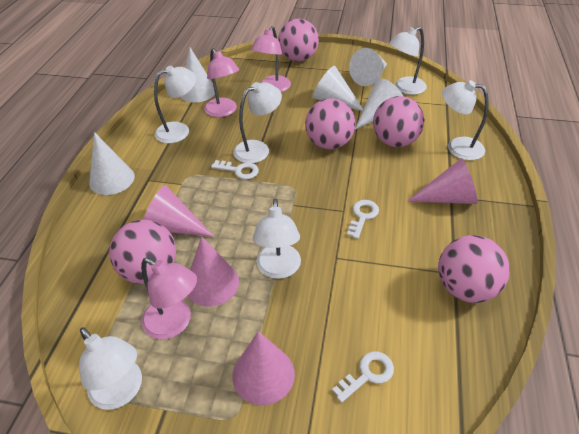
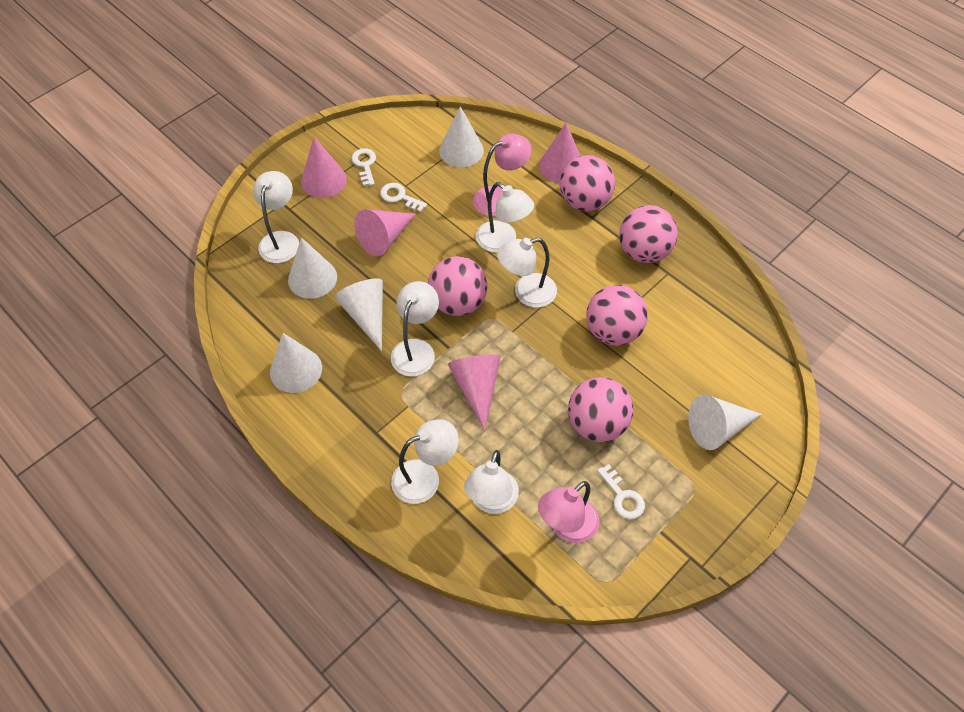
pink lamp: 3 -> 2

